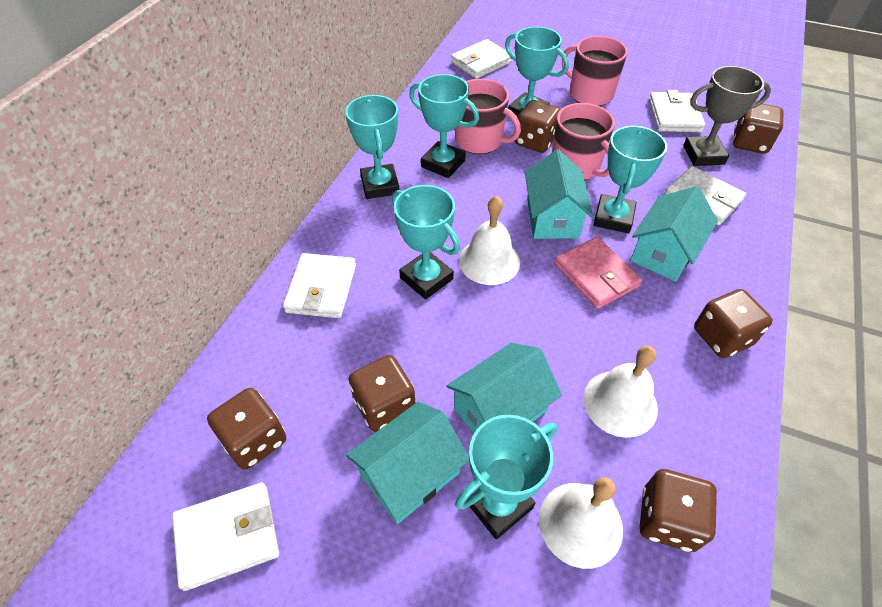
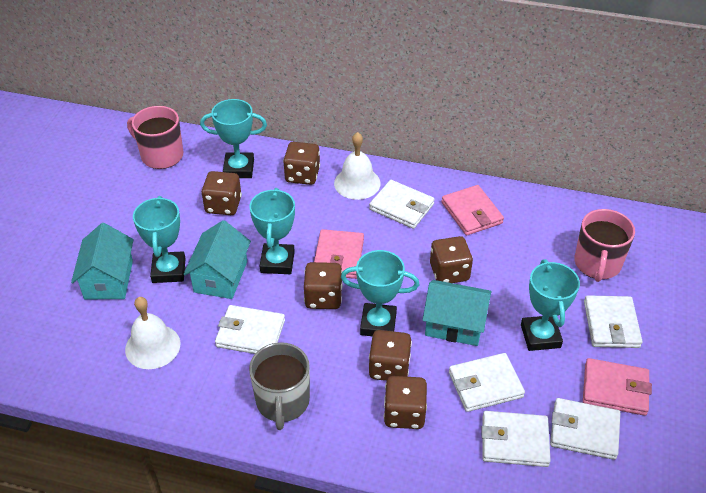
grey mug: 0 -> 1
grey trophy: 1 -> 0
pink mug: 3 -> 2
pink wallet: 1 -> 3
turquoise house: 4 -> 3
turquoise trophy: 6 -> 5
white bell: 3 -> 2
white wallet: 5 -> 6

